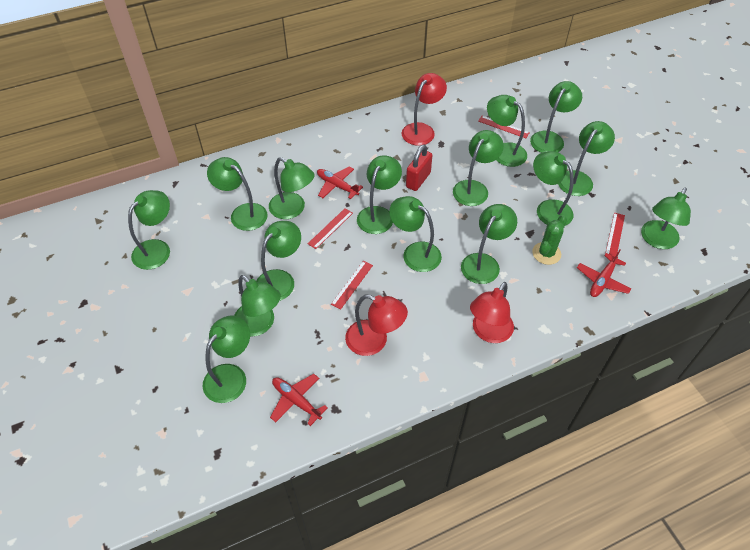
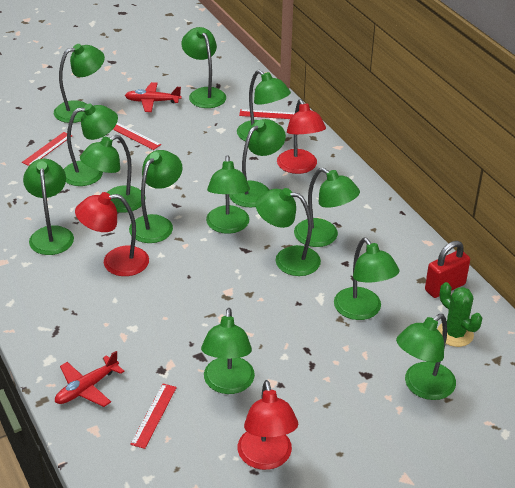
green lamp: 15 -> 14
red plane: 3 -> 2

